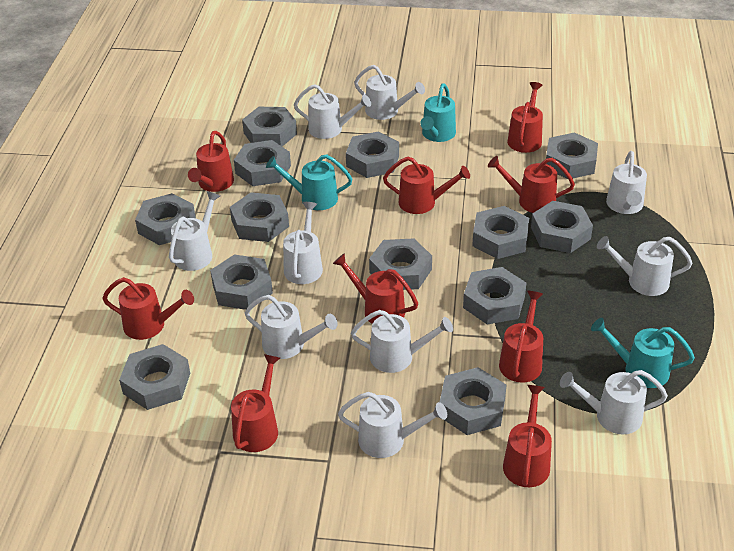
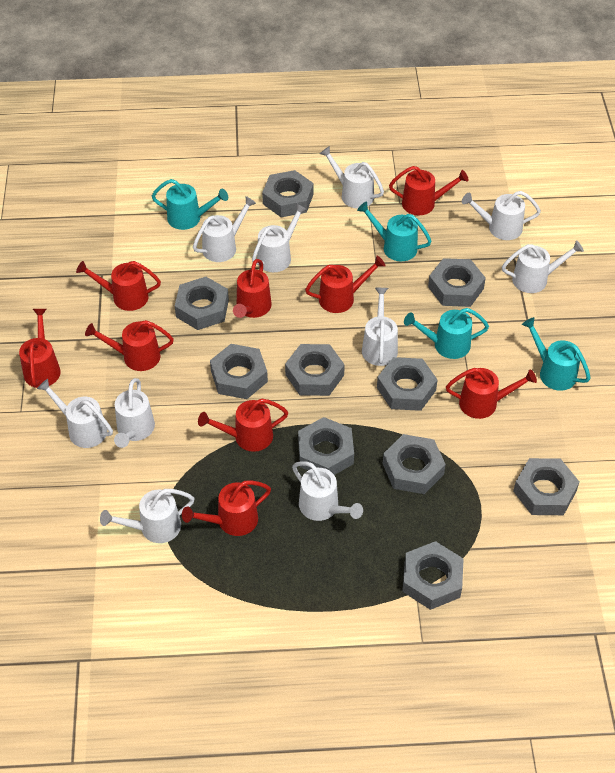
grey nut: 13 -> 10
turquoise watering can: 3 -> 4

